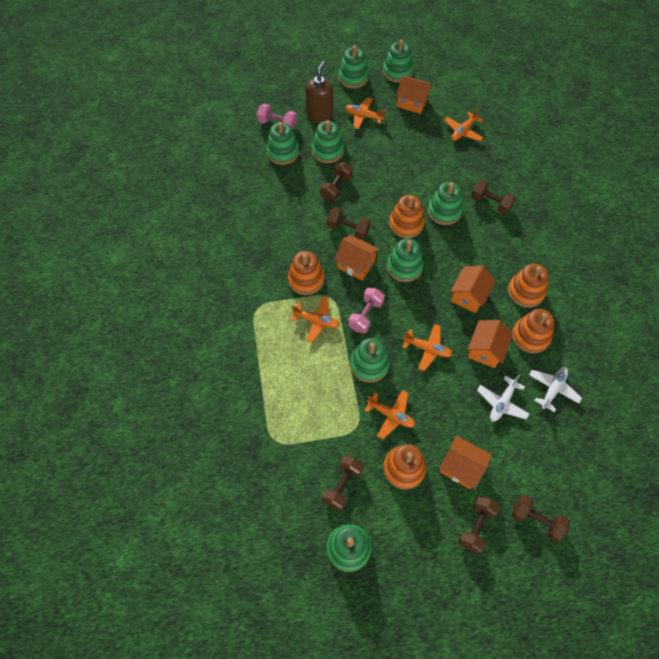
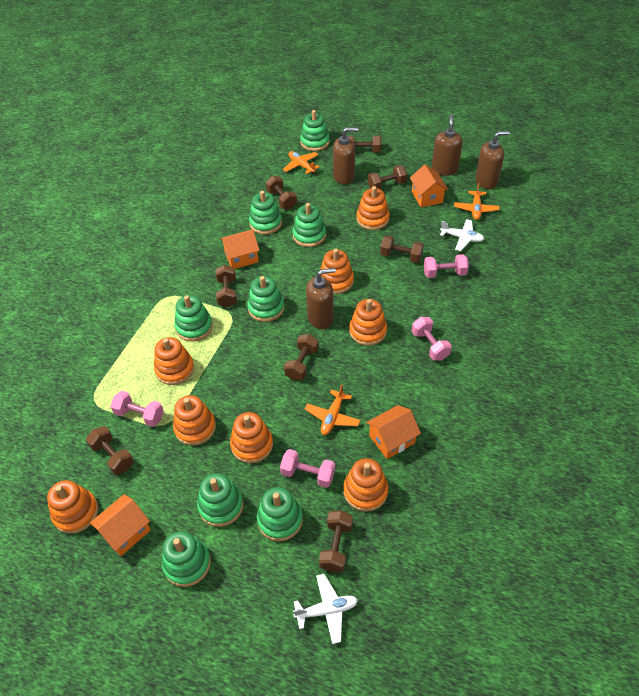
brown dumbbell: 6 -> 8
brown soap dispenser: 1 -> 4
orange house: 5 -> 4
orange plane: 5 -> 3
orange stacking toy: 5 -> 8
pink dumbbell: 2 -> 4

